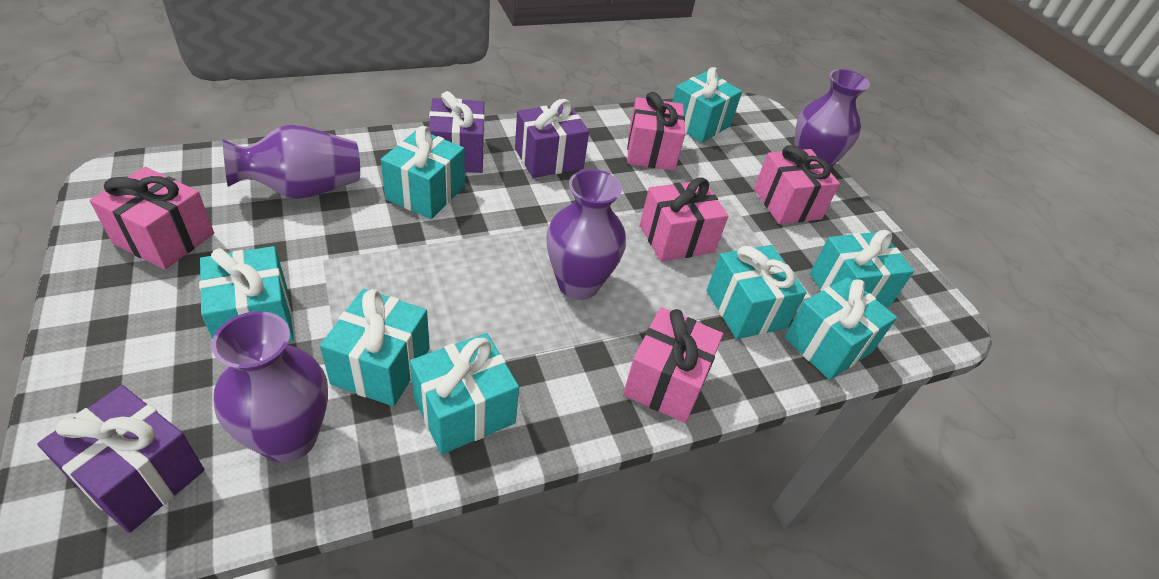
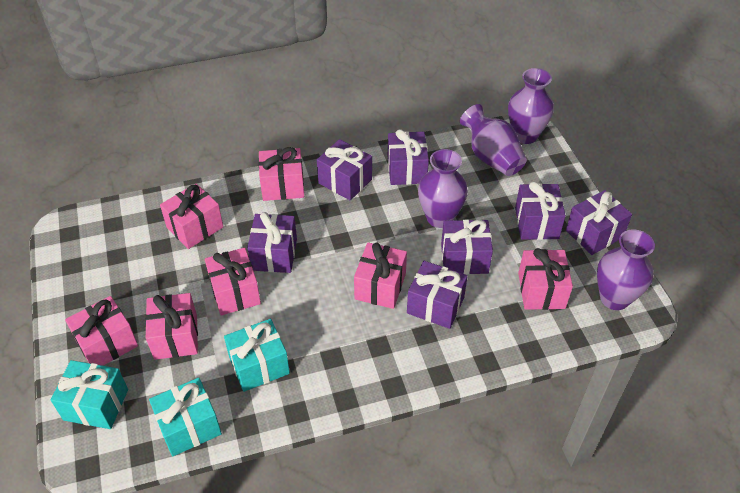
pink gift: 5 -> 7
purple gift: 3 -> 7
turquoise gift: 8 -> 3

